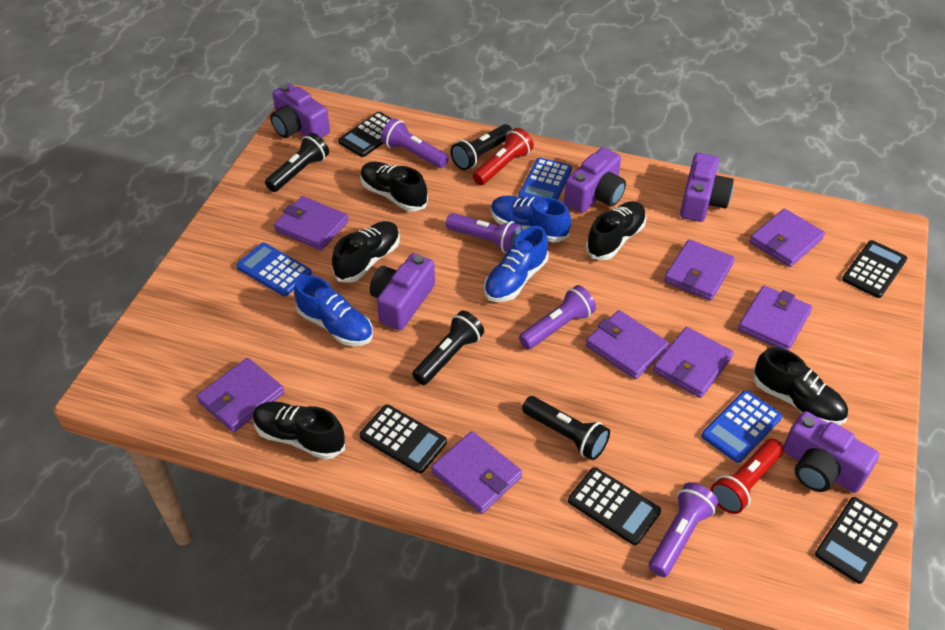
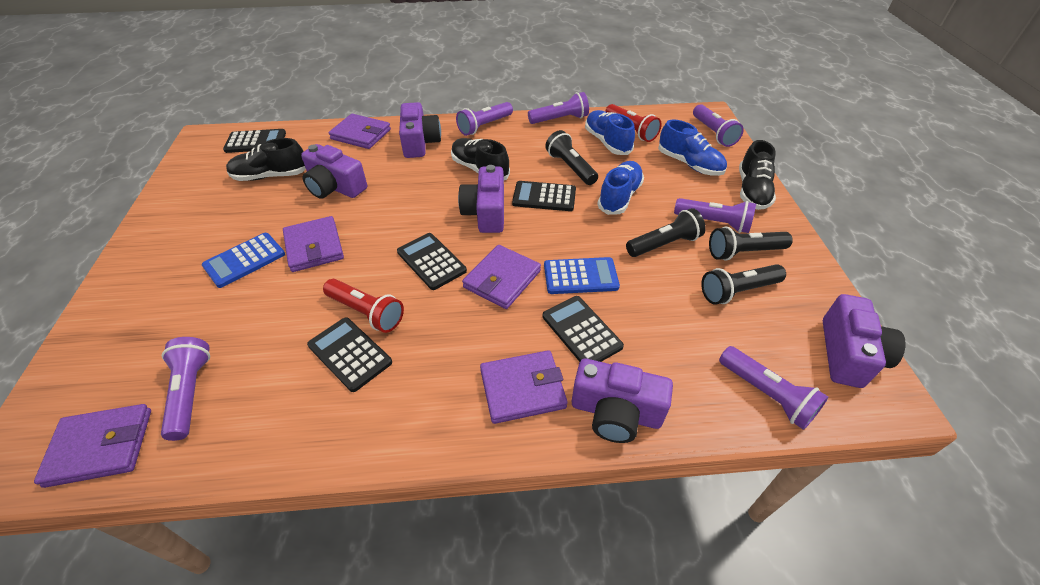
black shoe: 5 -> 3
blue calculator: 3 -> 2
purple flashlight: 4 -> 6
purple wallet: 8 -> 5

